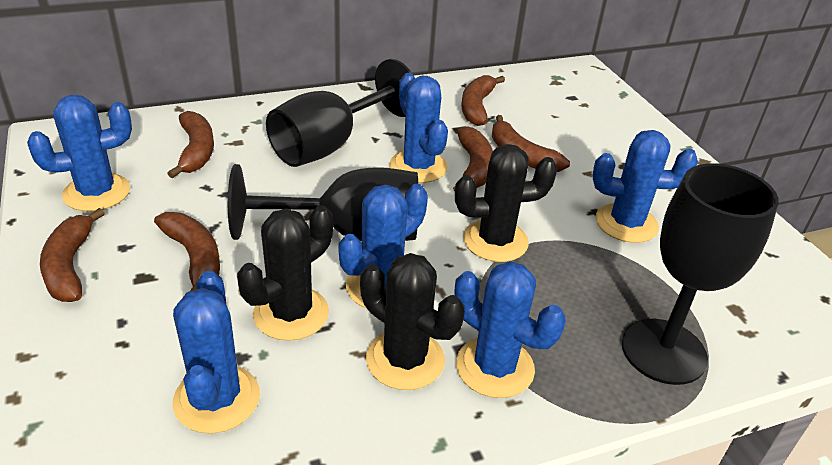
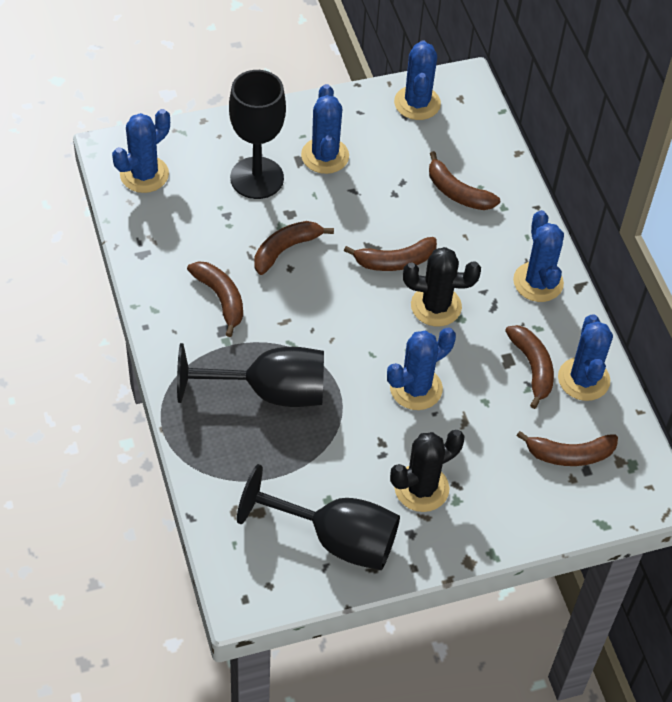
black cactus: 3 -> 2

